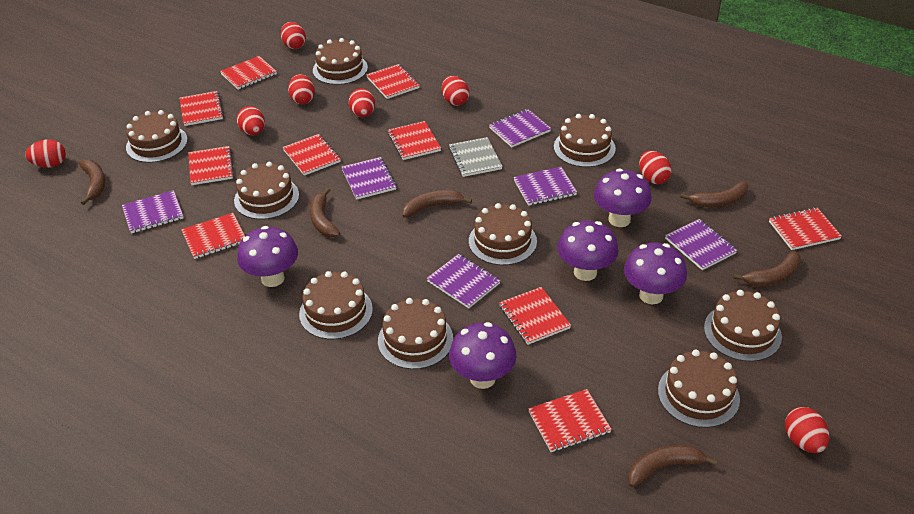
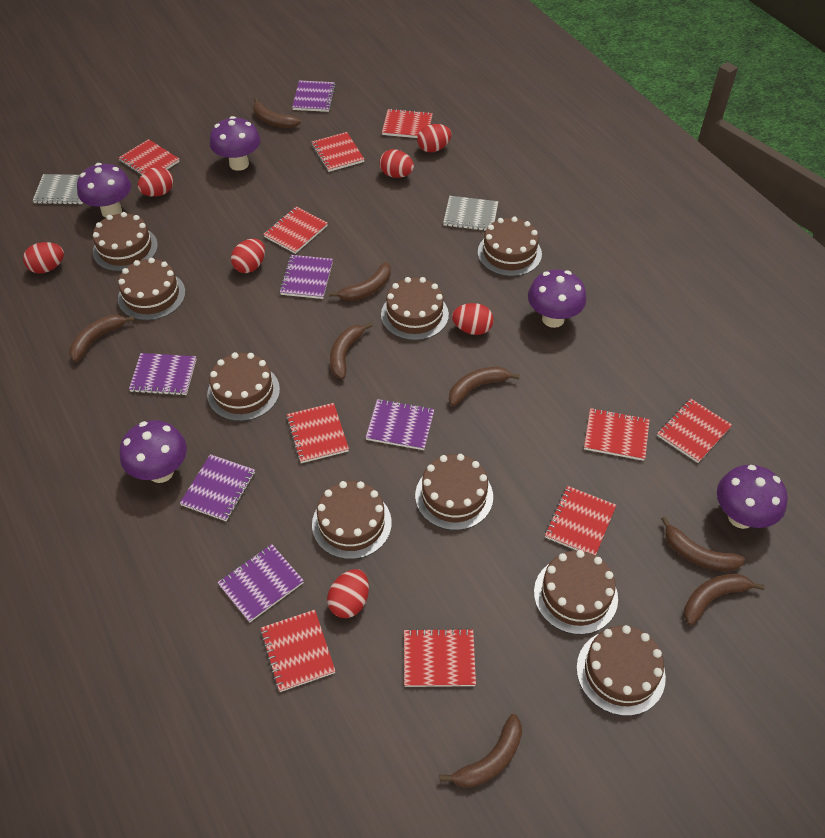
brown banana: 6 -> 8
grey notebook: 1 -> 2
red egg: 8 -> 7

